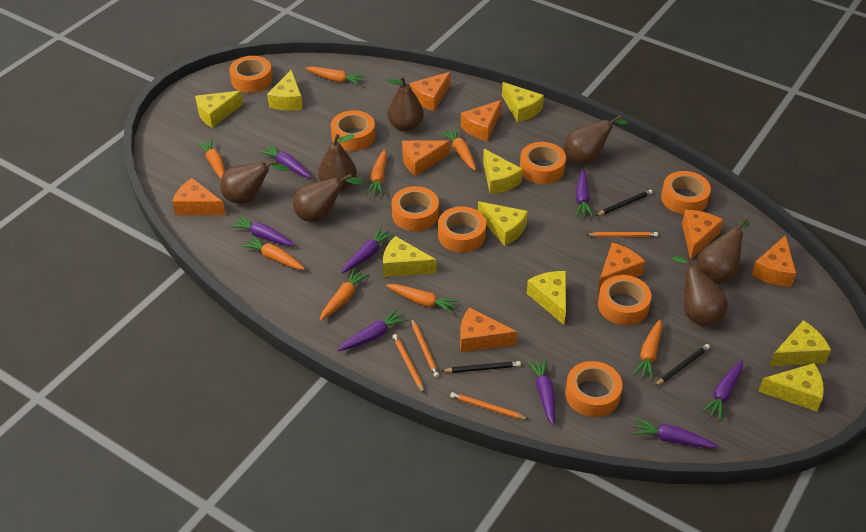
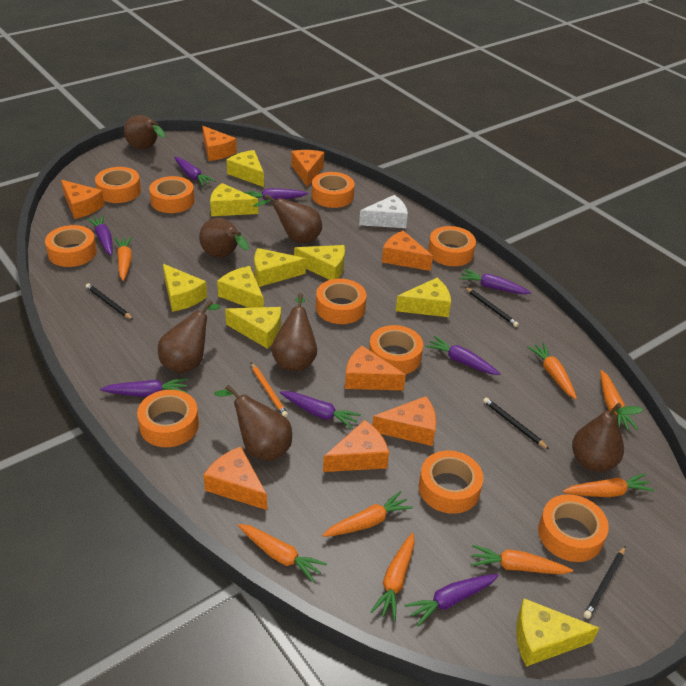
black pencil: 3 -> 4
orange pencil: 4 -> 1
orange tape: 8 -> 10
white cheese: 0 -> 1

